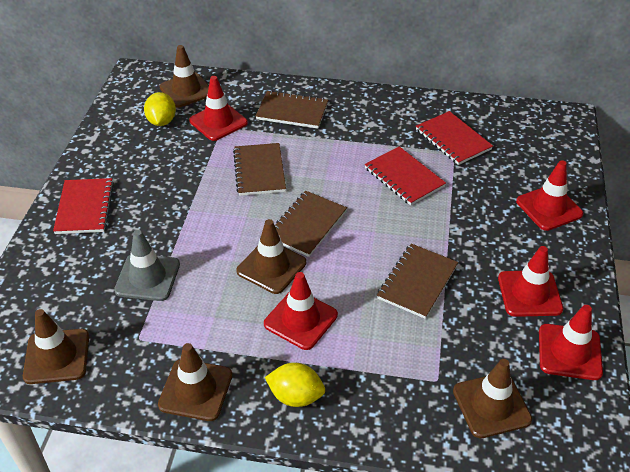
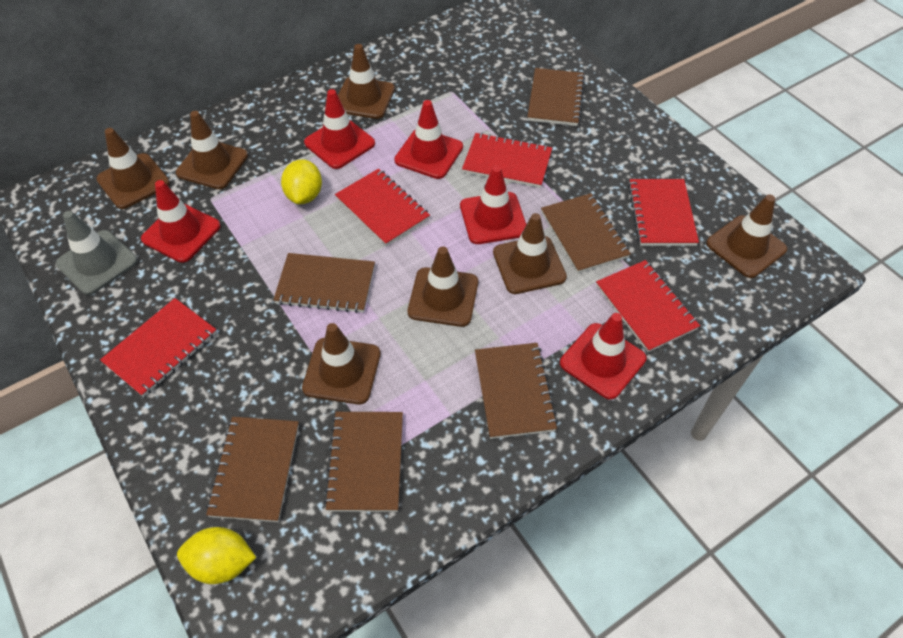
brown notebook: 4 -> 6
brown traffic cone: 5 -> 7
red notebook: 3 -> 5

